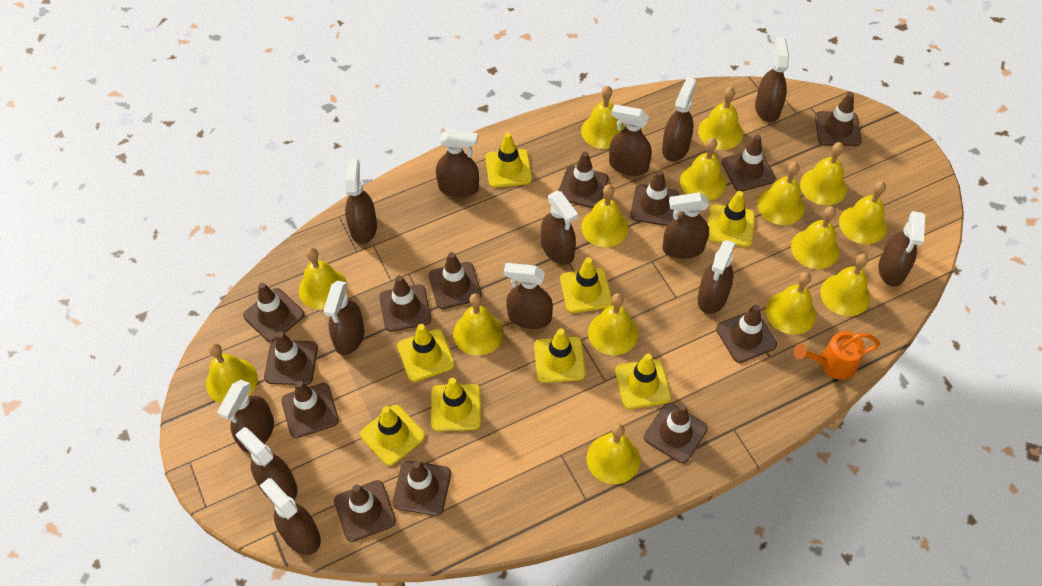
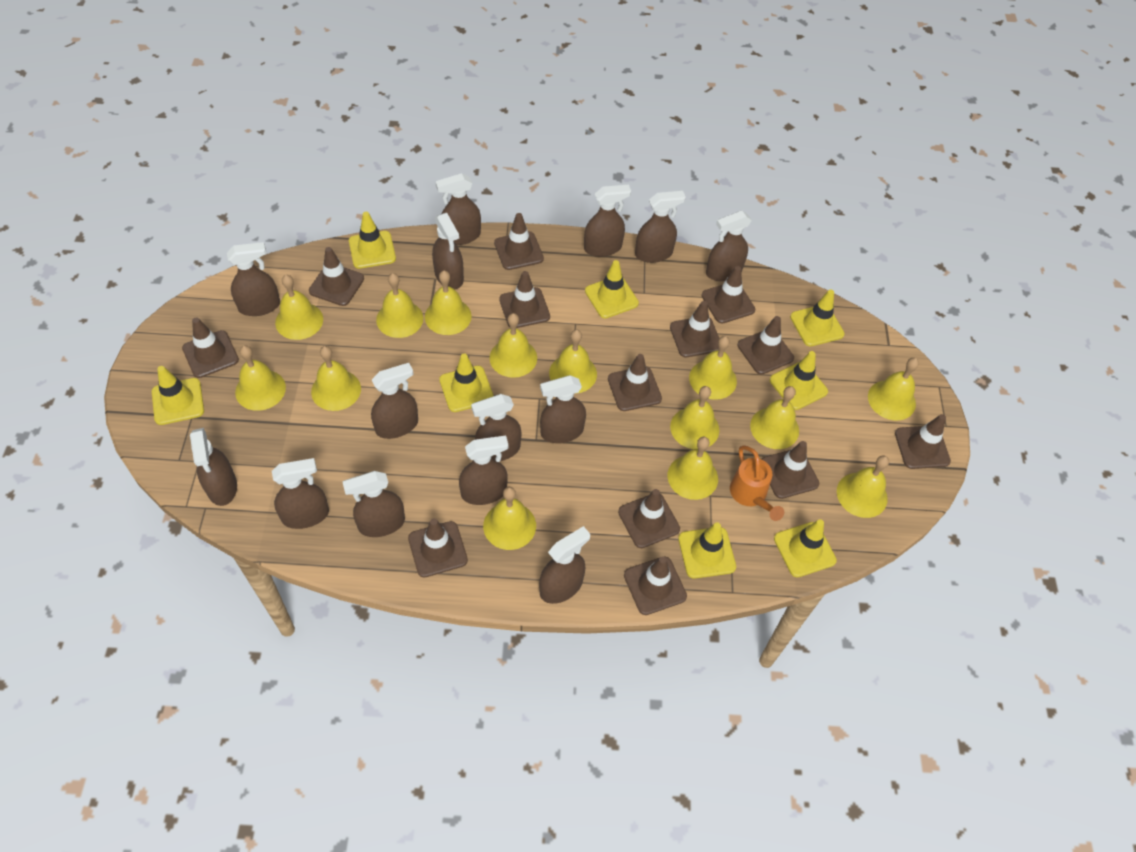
yellow bell: 15 -> 14

